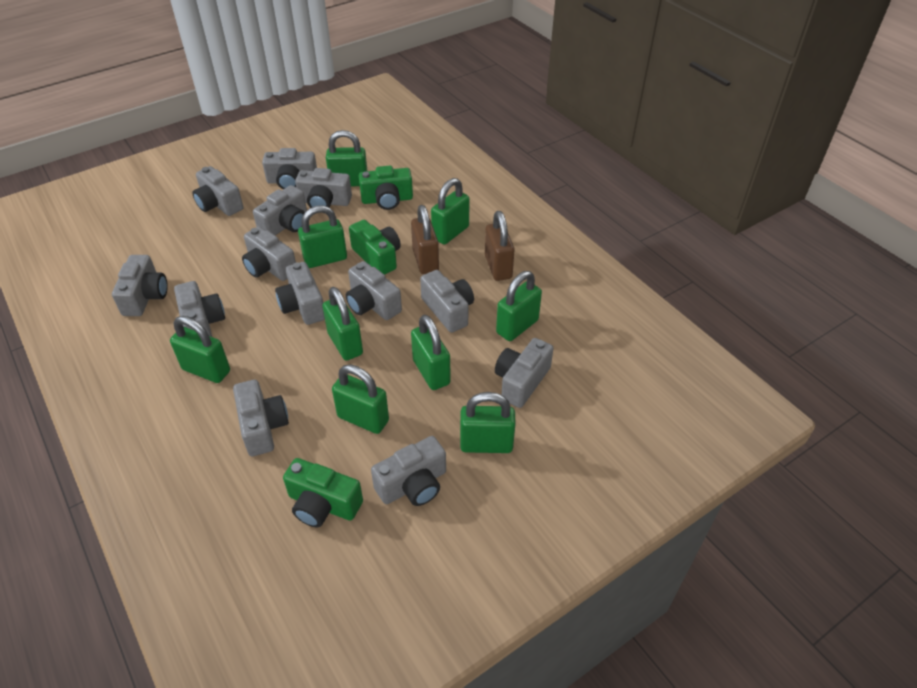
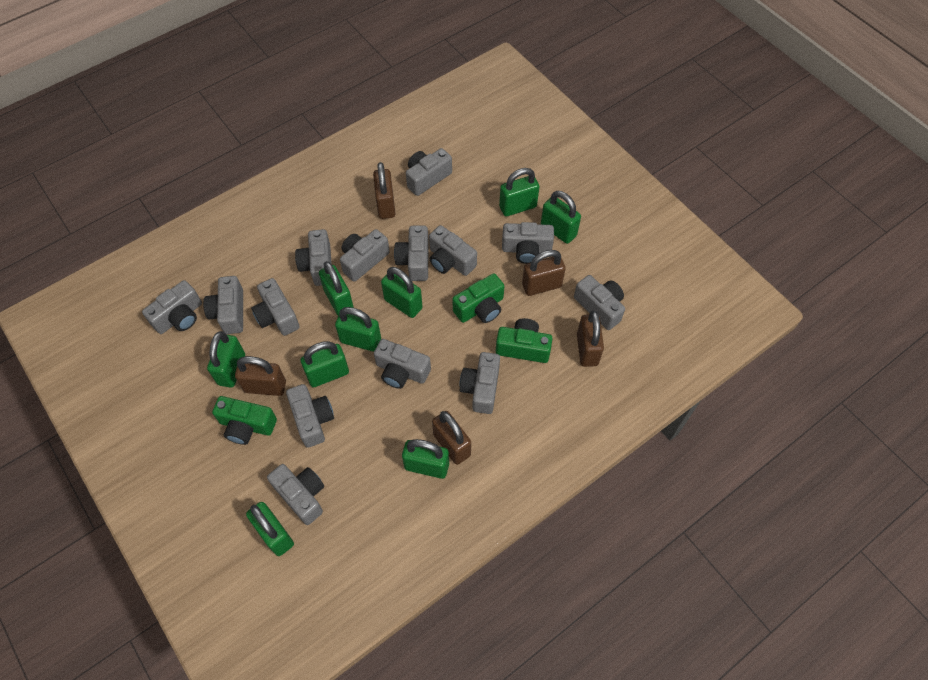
brown padlock: 2 -> 5
grey camera: 13 -> 14

